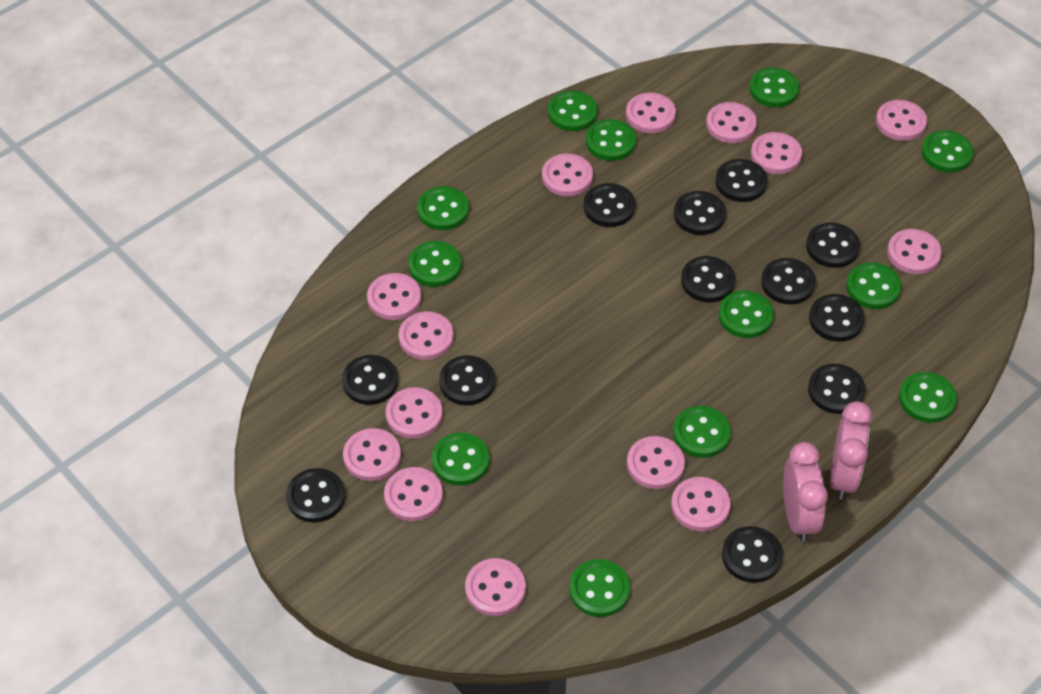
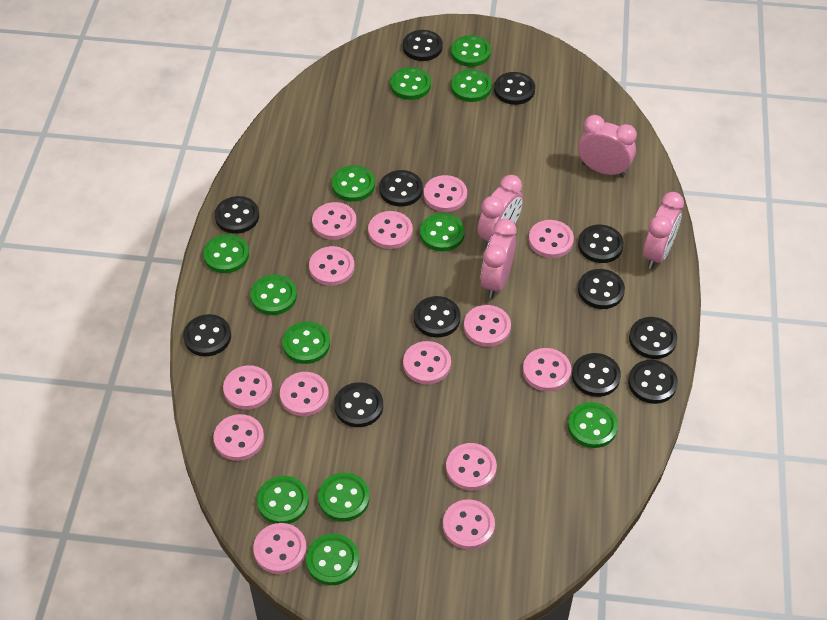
pink clock: 2 -> 4

